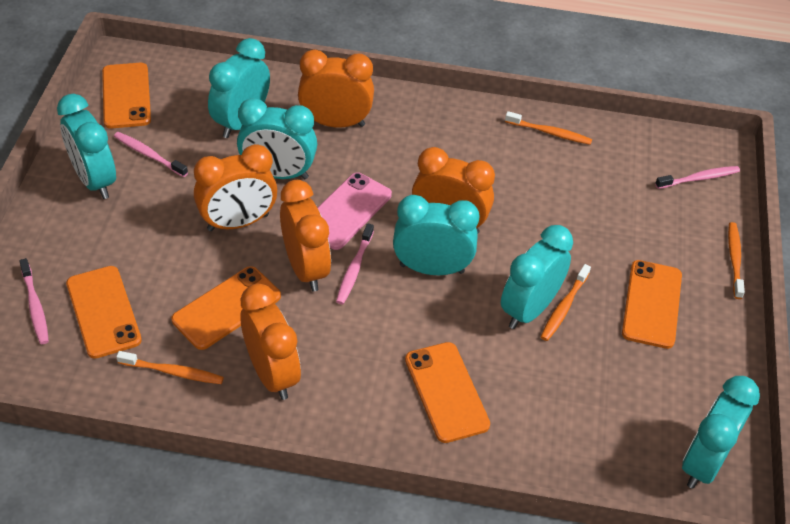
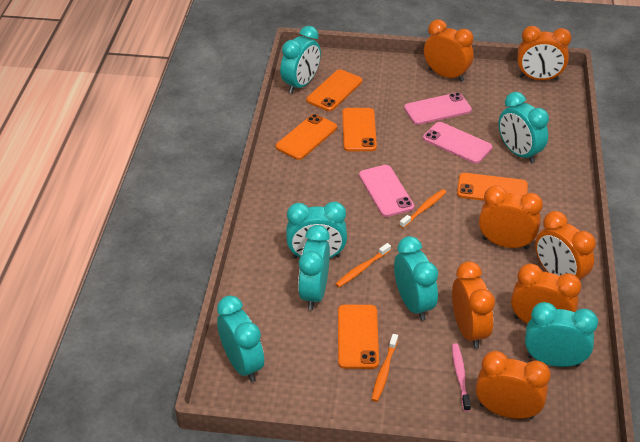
orange clock: 5 -> 7
orange toothbrush: 4 -> 3
pink phone: 1 -> 3
pink toothbrush: 4 -> 1
turquoise clock: 6 -> 7

